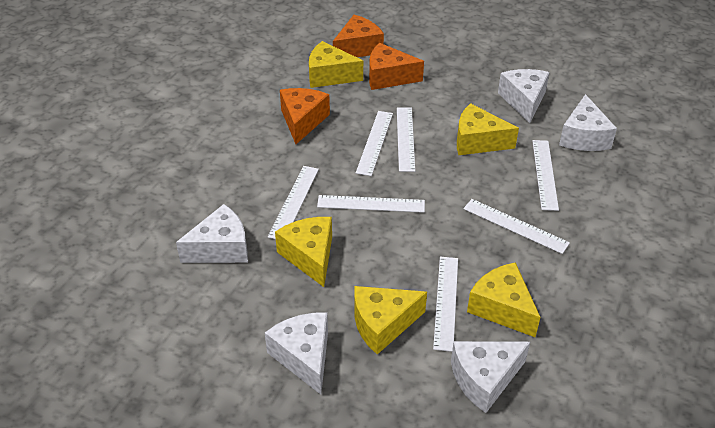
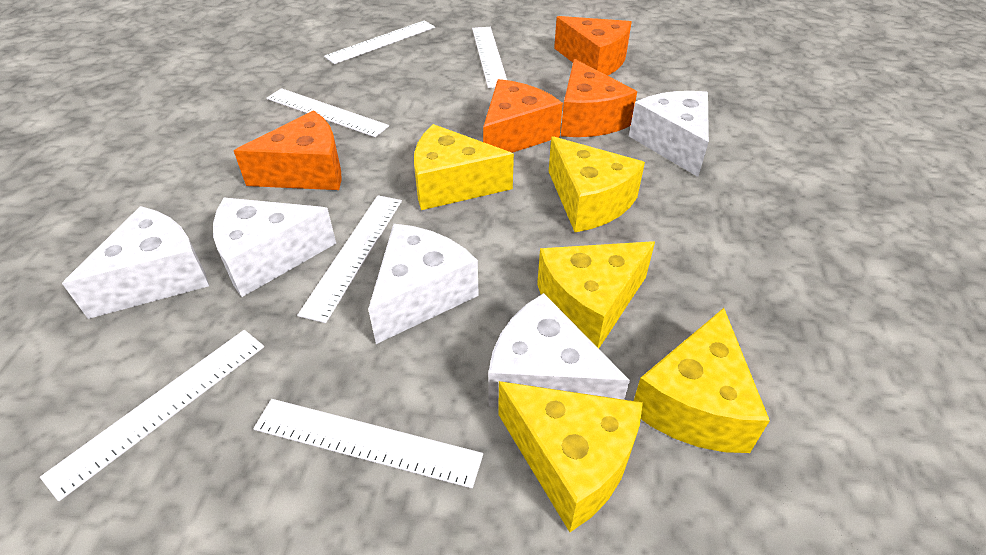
orange cheese: 3 -> 4
white ruler: 7 -> 6

